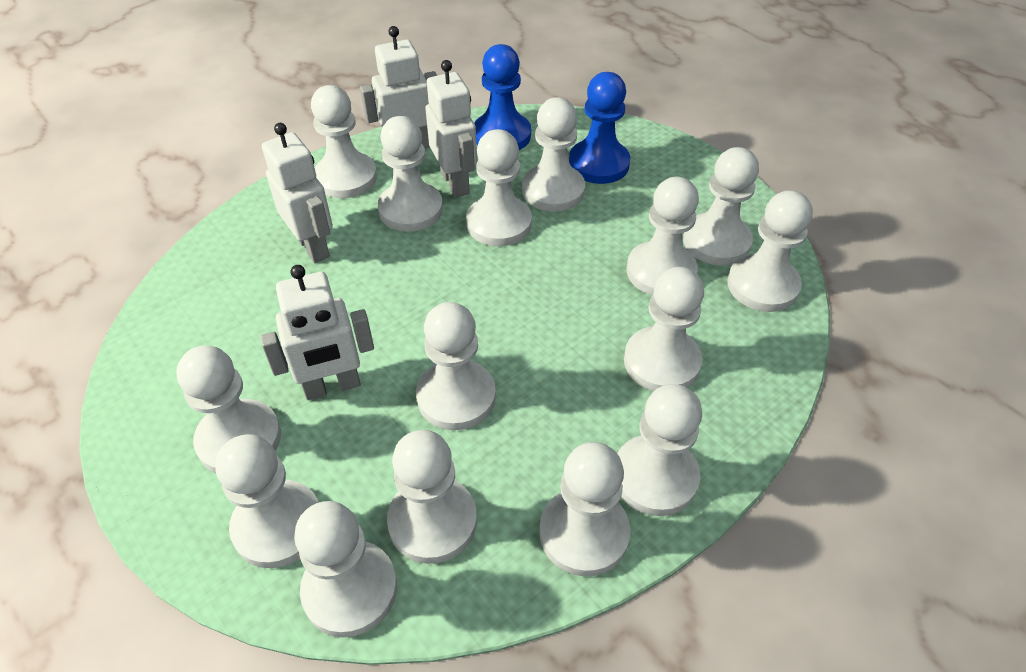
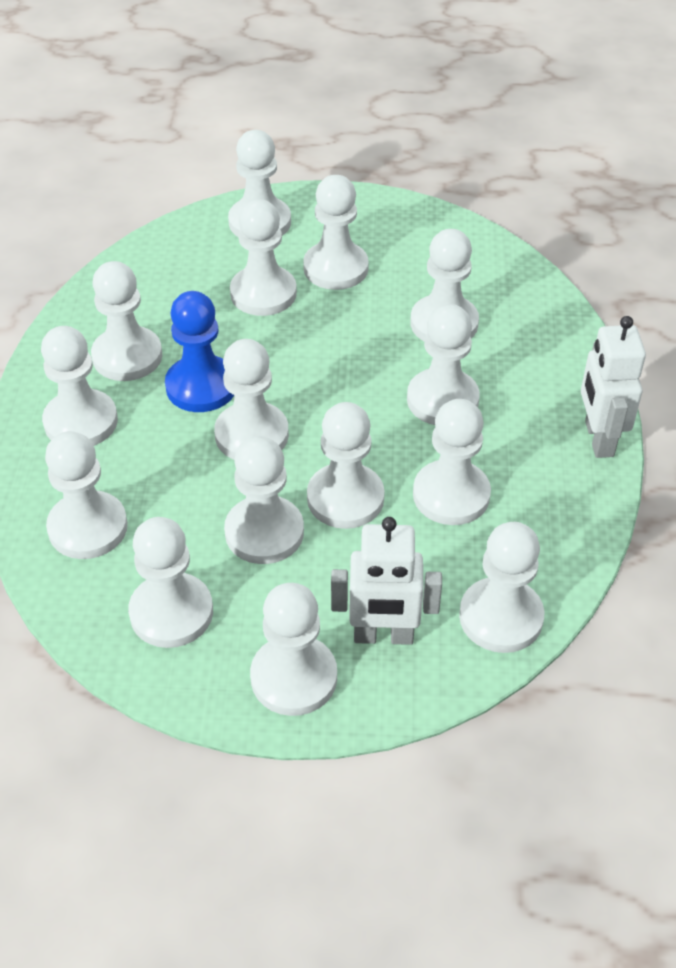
blue pawn: 2 -> 1
white robot: 4 -> 2

